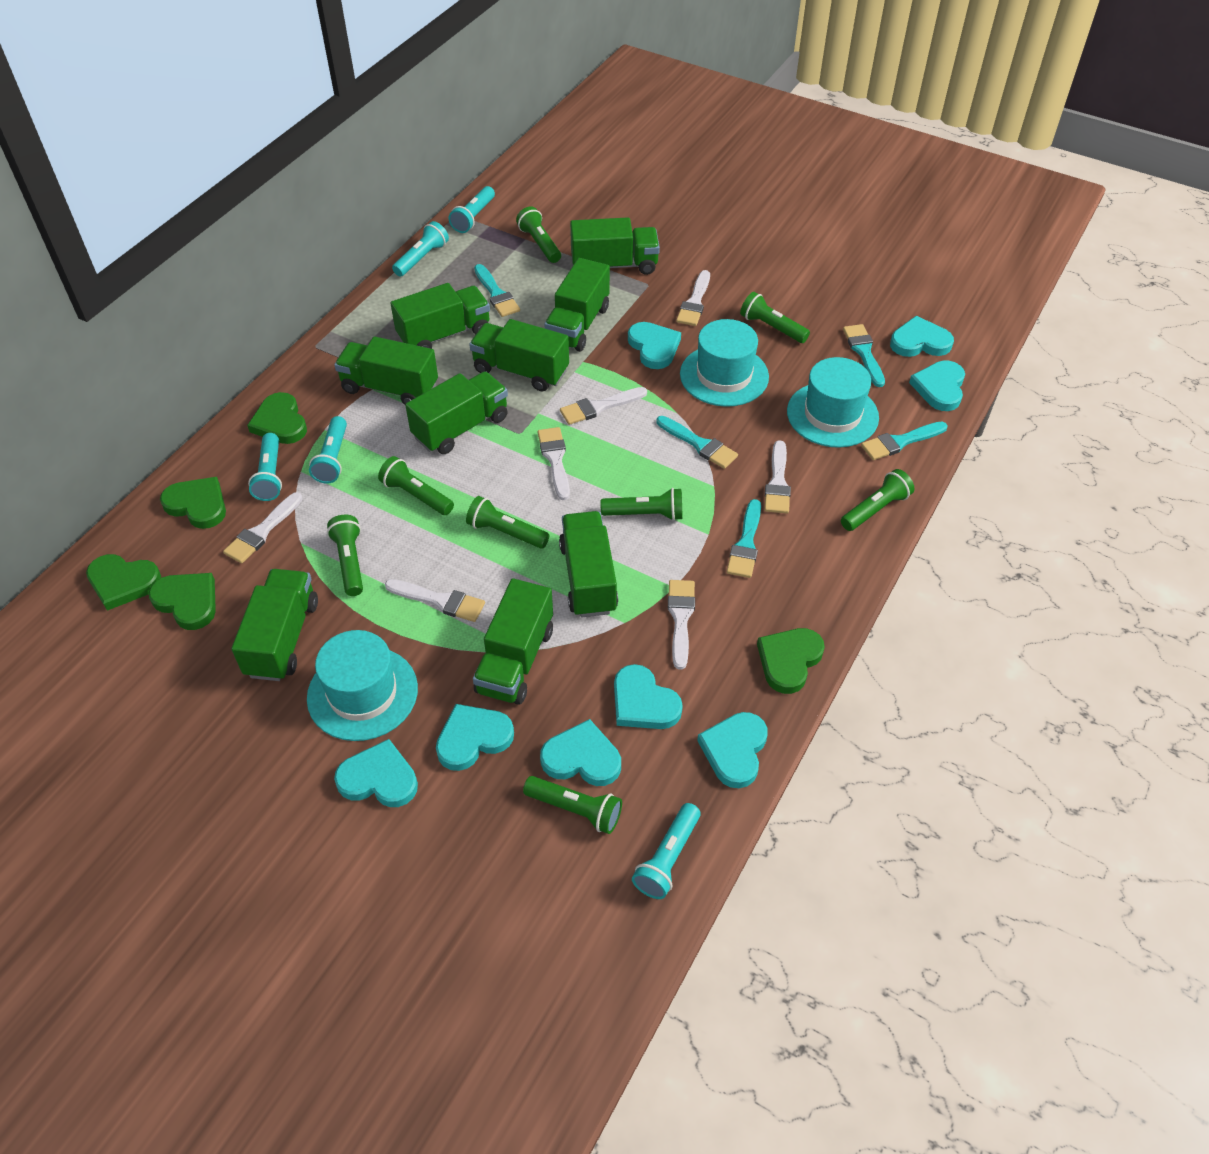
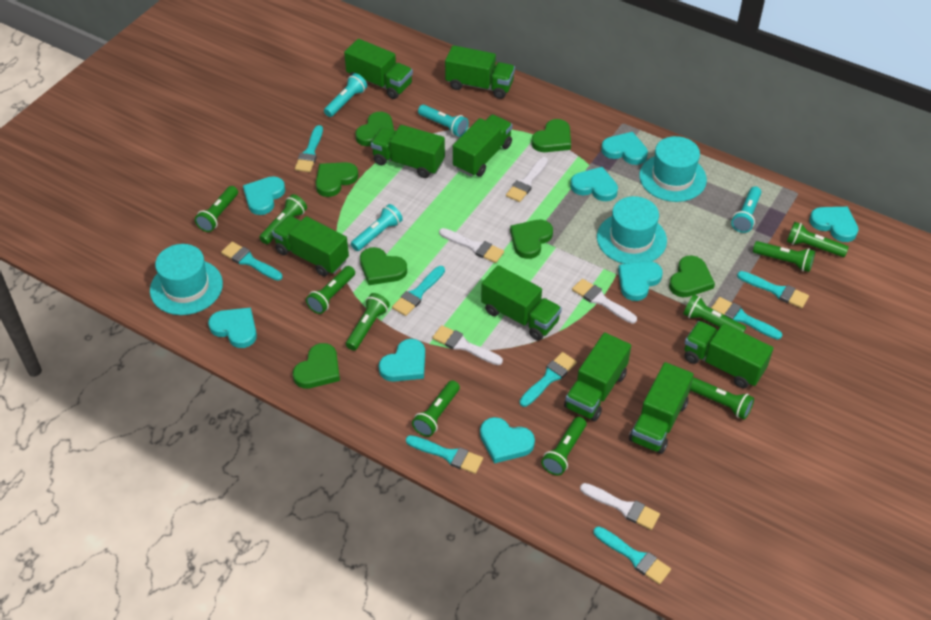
green flashlight: 8 -> 10
green heart: 5 -> 7
turquoise brush: 5 -> 8
turquoise flashlight: 5 -> 4
white brush: 7 -> 5

